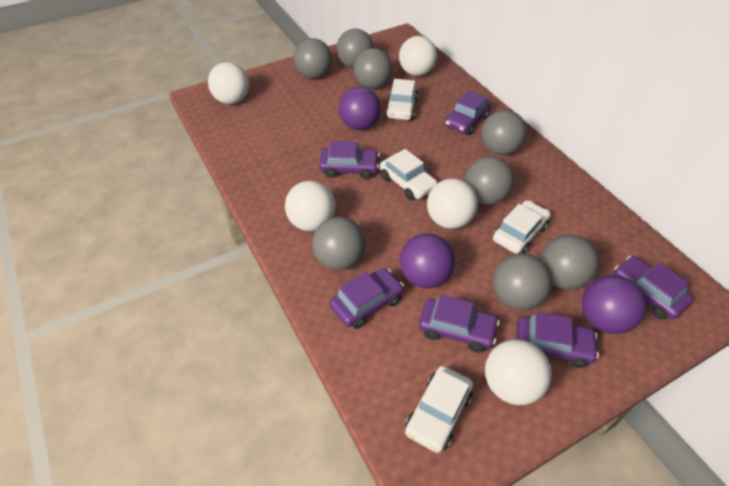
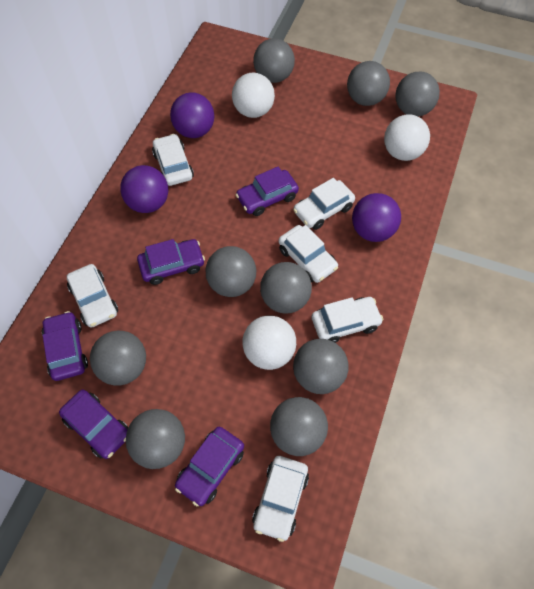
grey ball: 8 -> 9
purple car: 6 -> 5
white ball: 5 -> 3
white car: 4 -> 6

